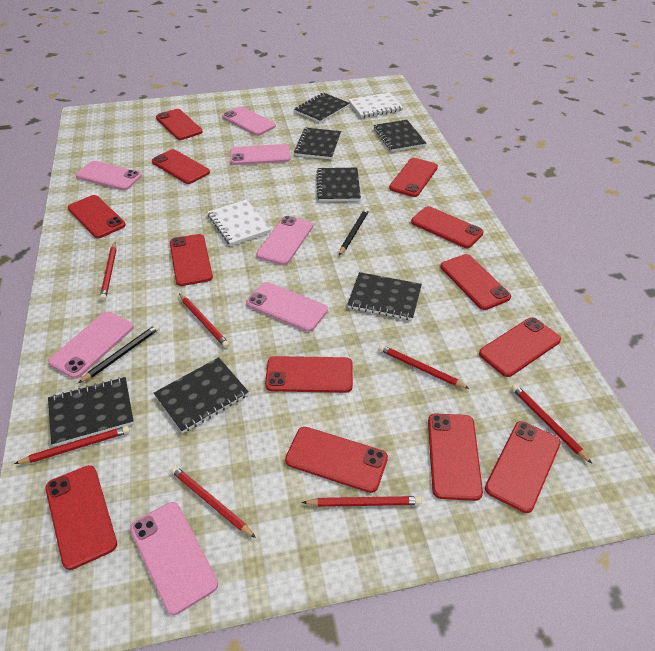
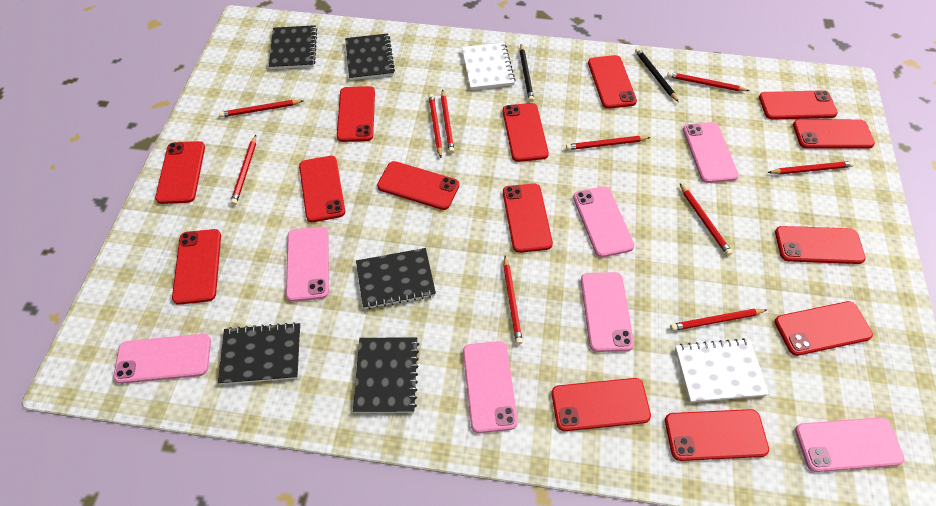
black notebook: 7 -> 5
red pencil: 7 -> 10
red phone: 13 -> 14

